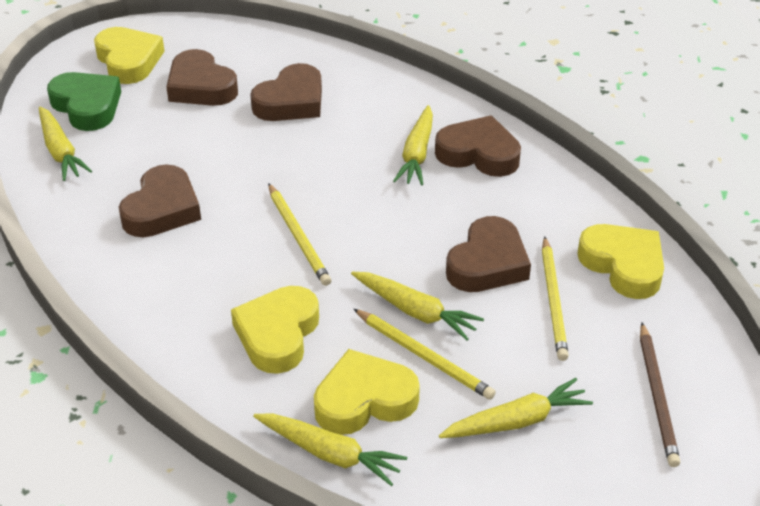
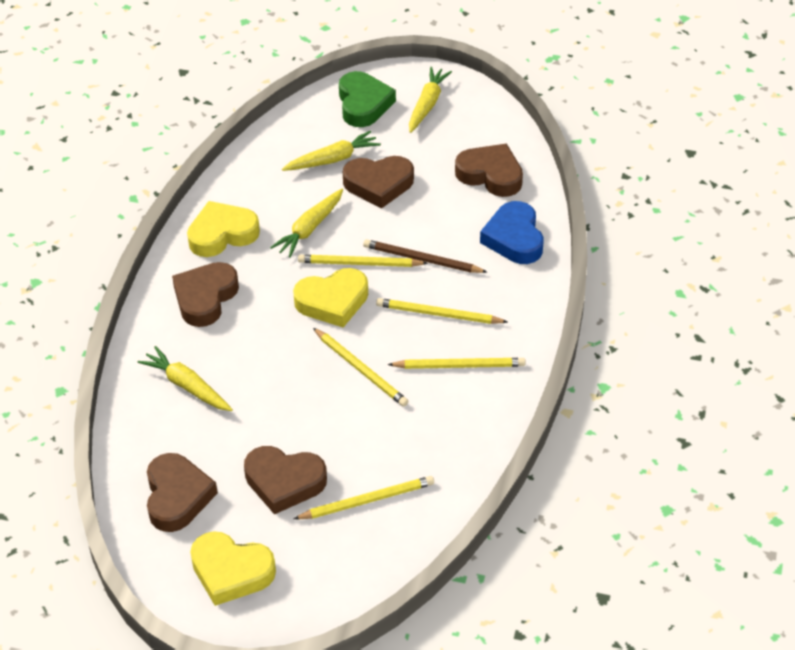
blue heart: 0 -> 1
yellow carrot: 5 -> 4
yellow heart: 4 -> 3
yellow pencil: 3 -> 5

